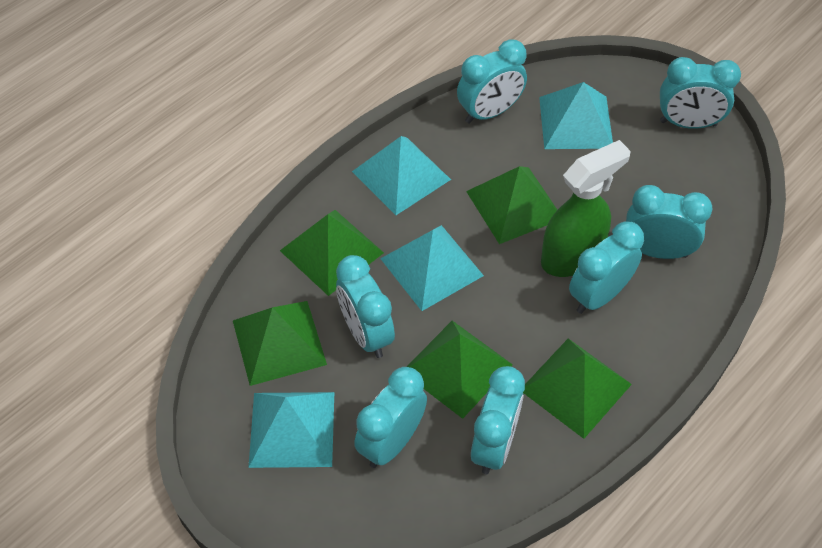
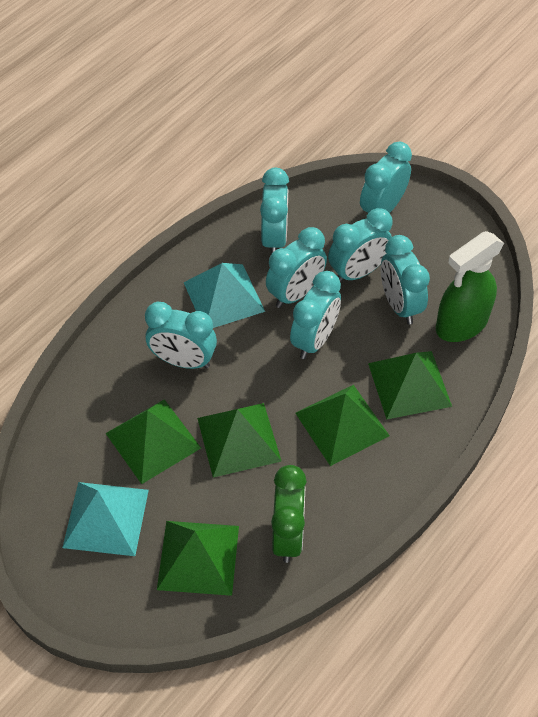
green clock: 0 -> 1
turquoise pyramid: 4 -> 2

